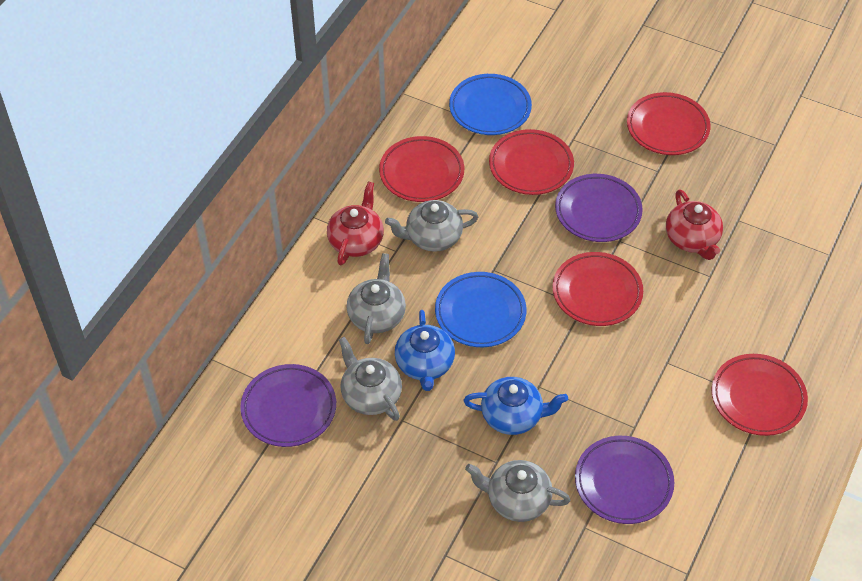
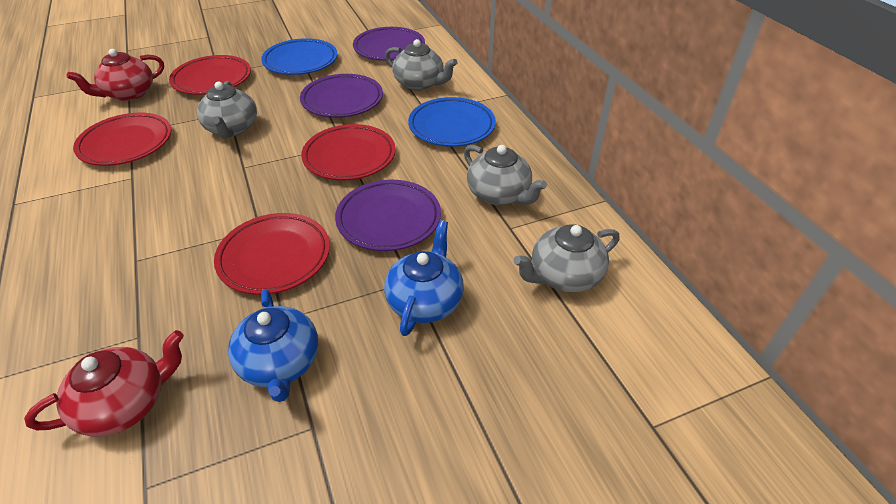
red plate: 5 -> 4

